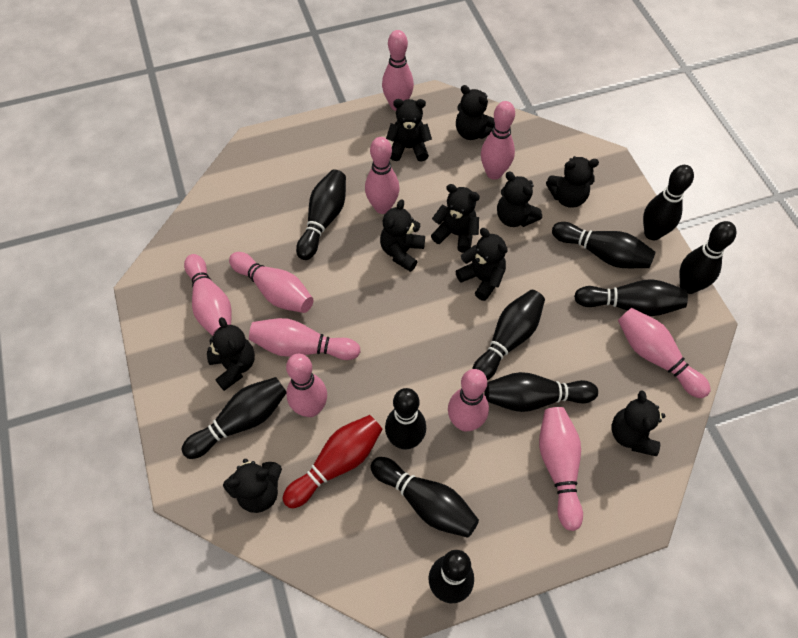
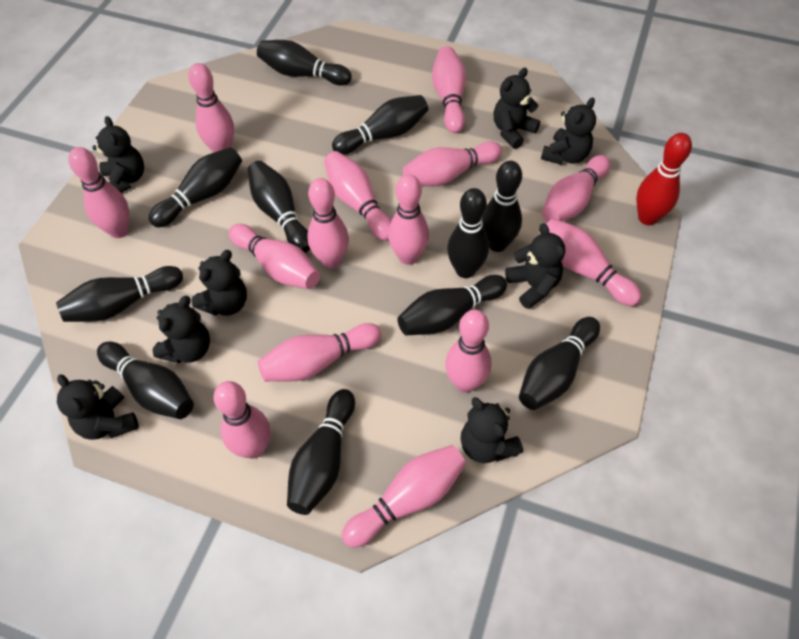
black teddy bear: 10 -> 8
pink bowling pin: 10 -> 14

